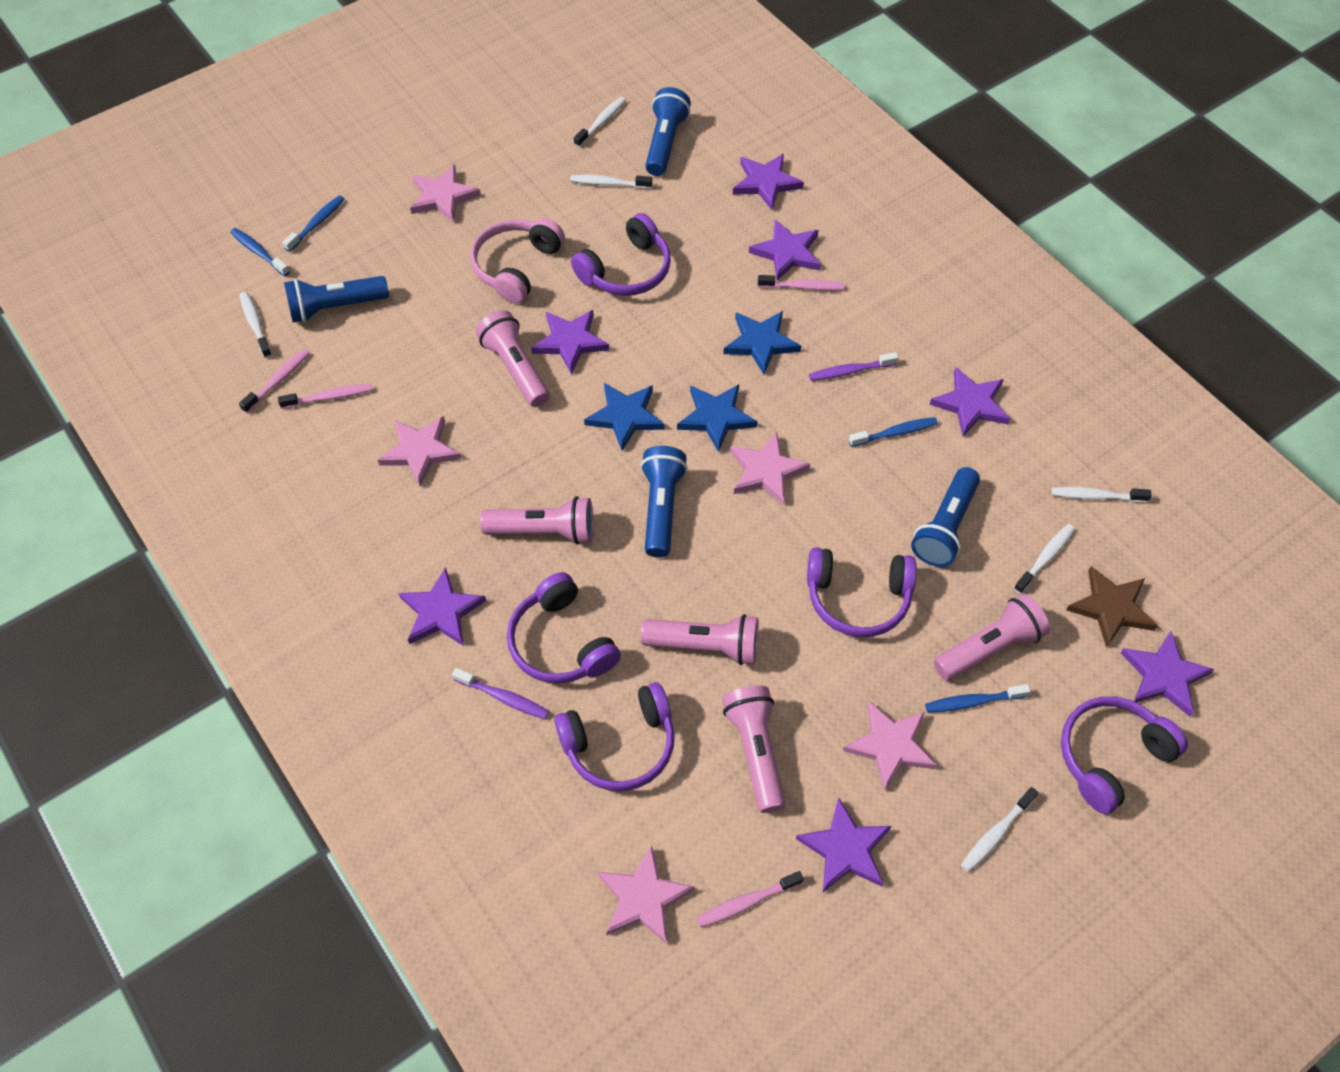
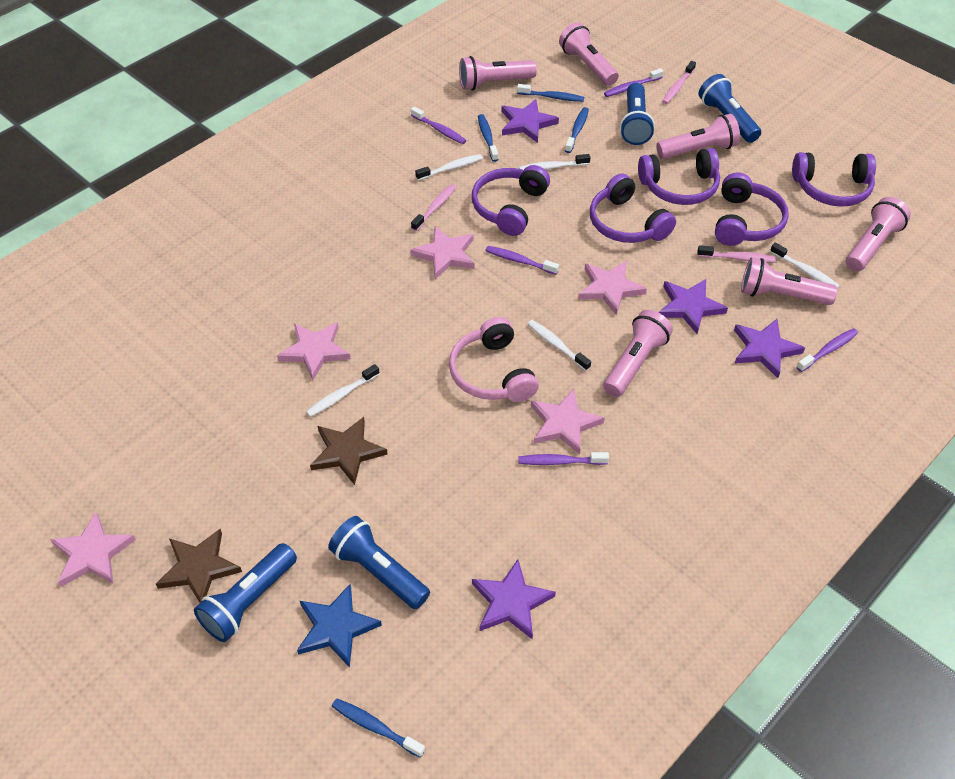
blue star: 3 -> 1
brown star: 1 -> 2
pink flashlight: 5 -> 6
pink toothbrush: 4 -> 3
purple star: 7 -> 4
purple toothbrush: 2 -> 5
white toothbrush: 6 -> 5

